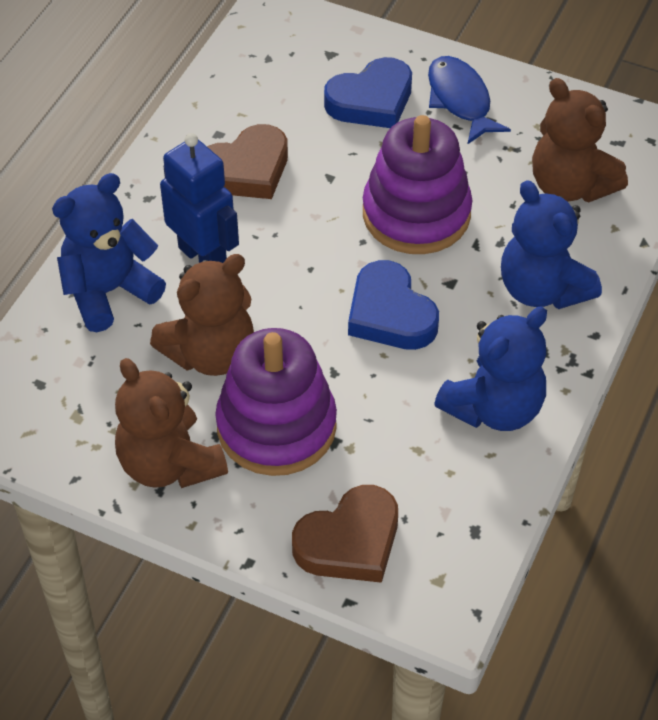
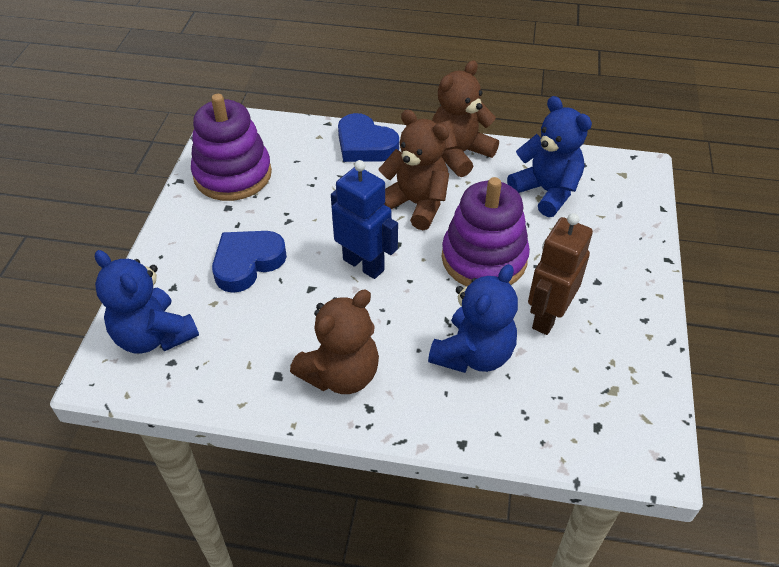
blue fish: 1 -> 0
brown heart: 2 -> 0
brown robot: 0 -> 1

